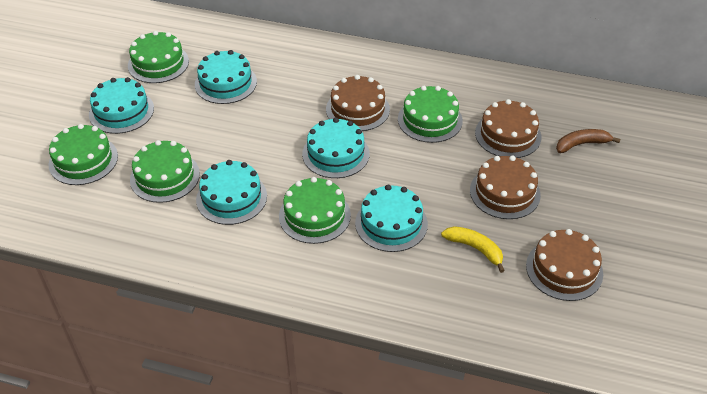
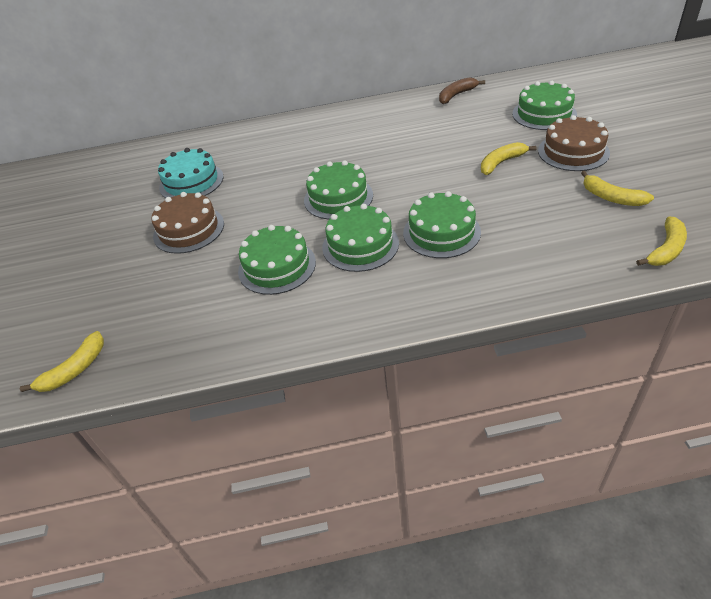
brown cake: 4 -> 2
turquoise cake: 5 -> 1
yellow banana: 1 -> 4

